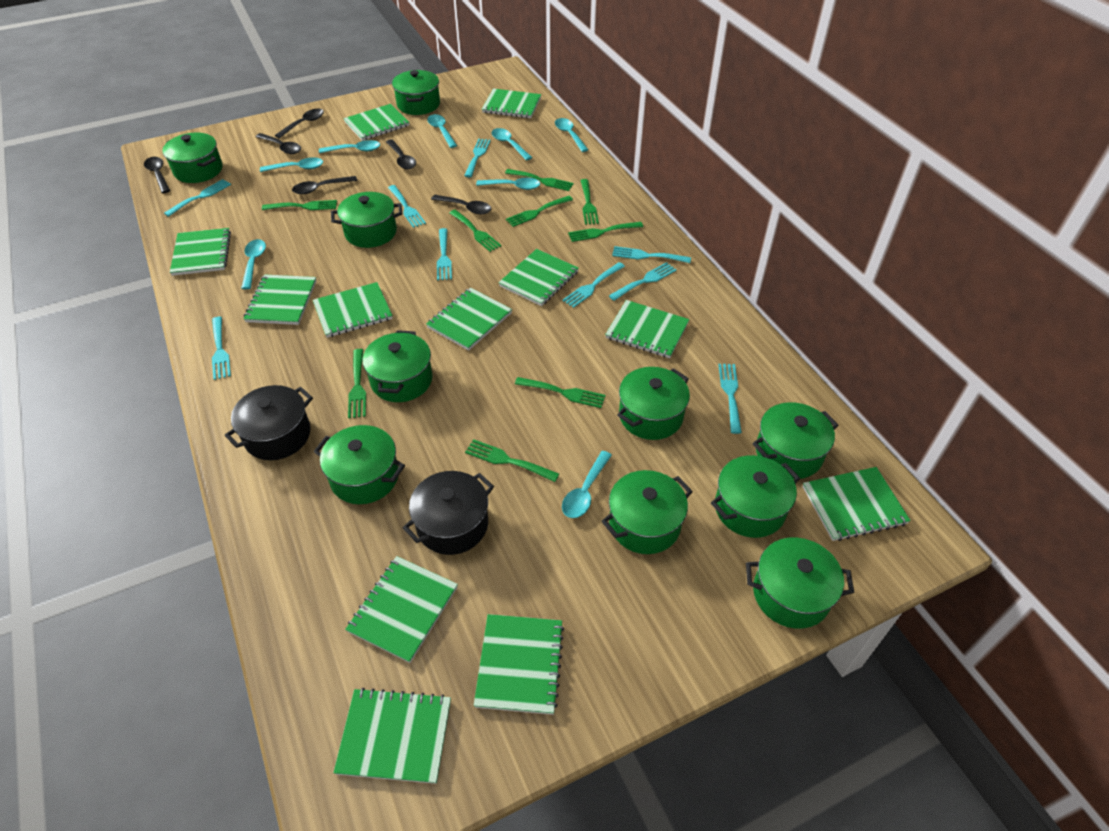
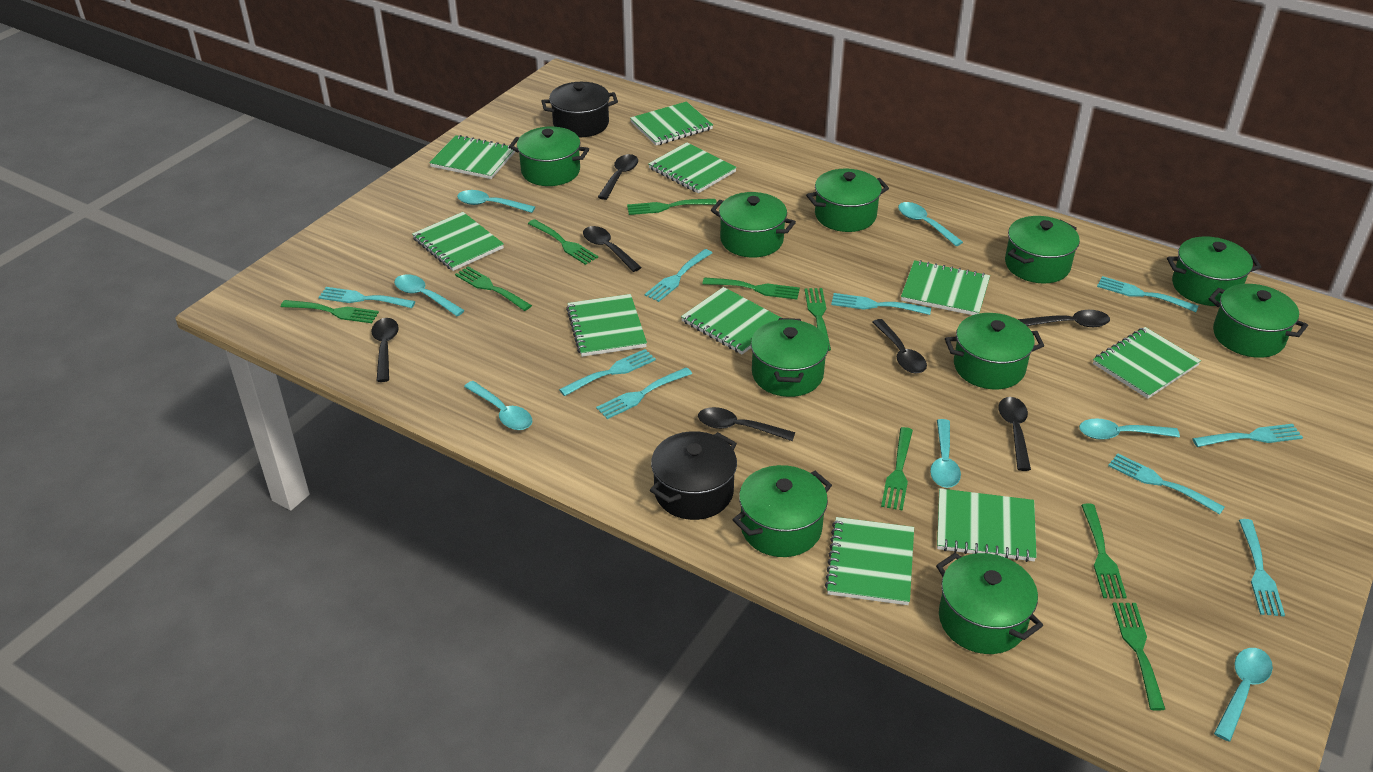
black spoon: 6 -> 7
green notebook: 12 -> 10
turquoise spoon: 8 -> 7

